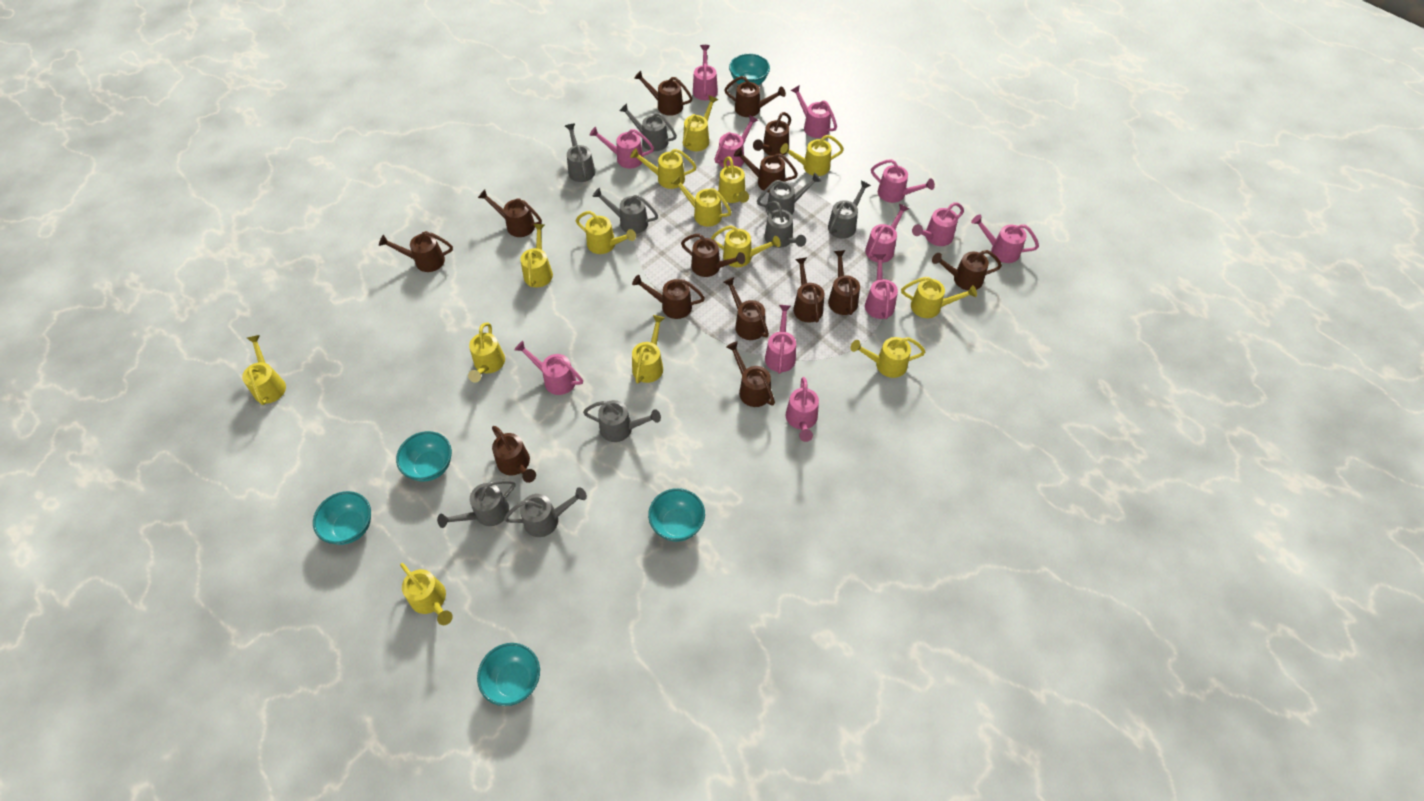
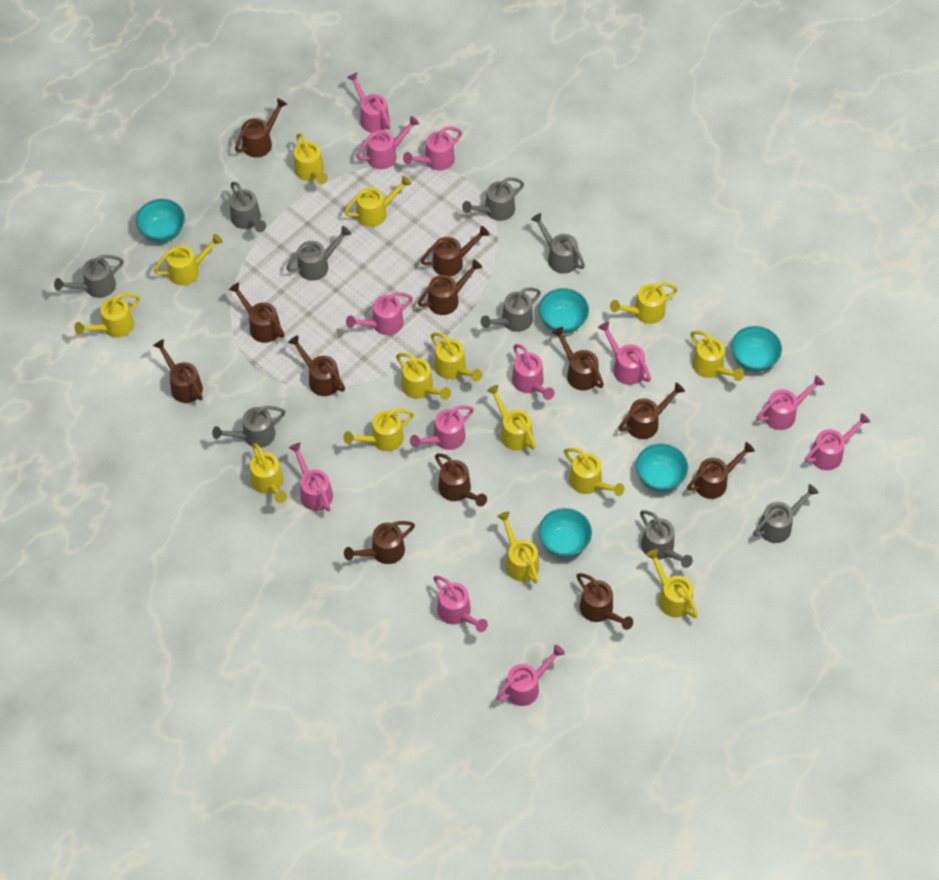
brown watering can: 14 -> 12

